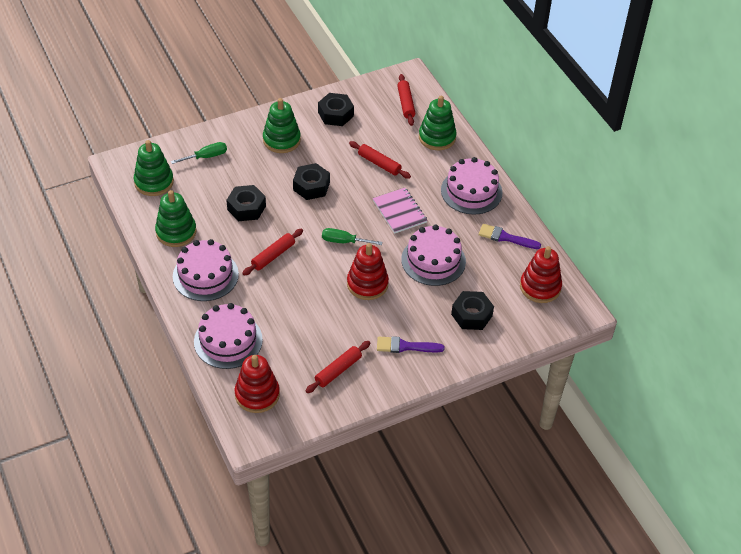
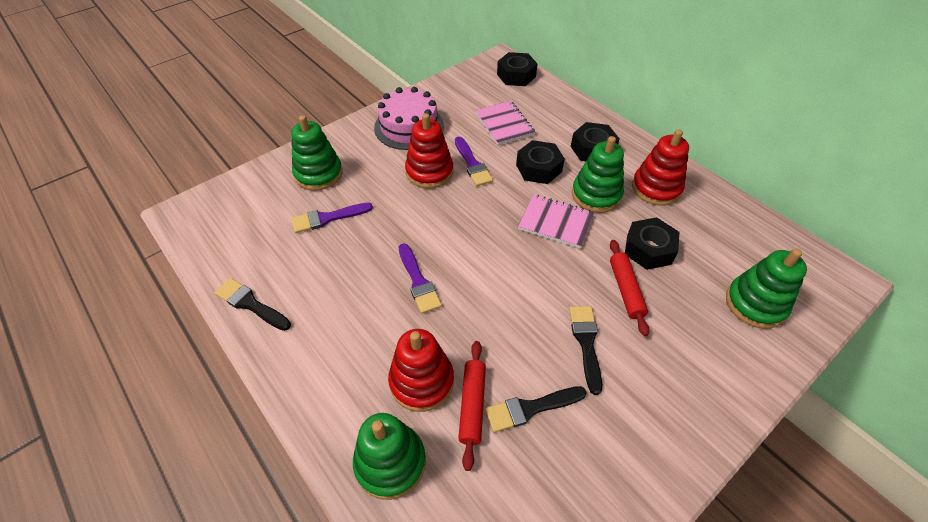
black brush: 0 -> 3
green screwdriver: 2 -> 0
pink cake: 4 -> 1
pink notebook: 1 -> 2
purple brush: 2 -> 3
red rolling pin: 4 -> 2

